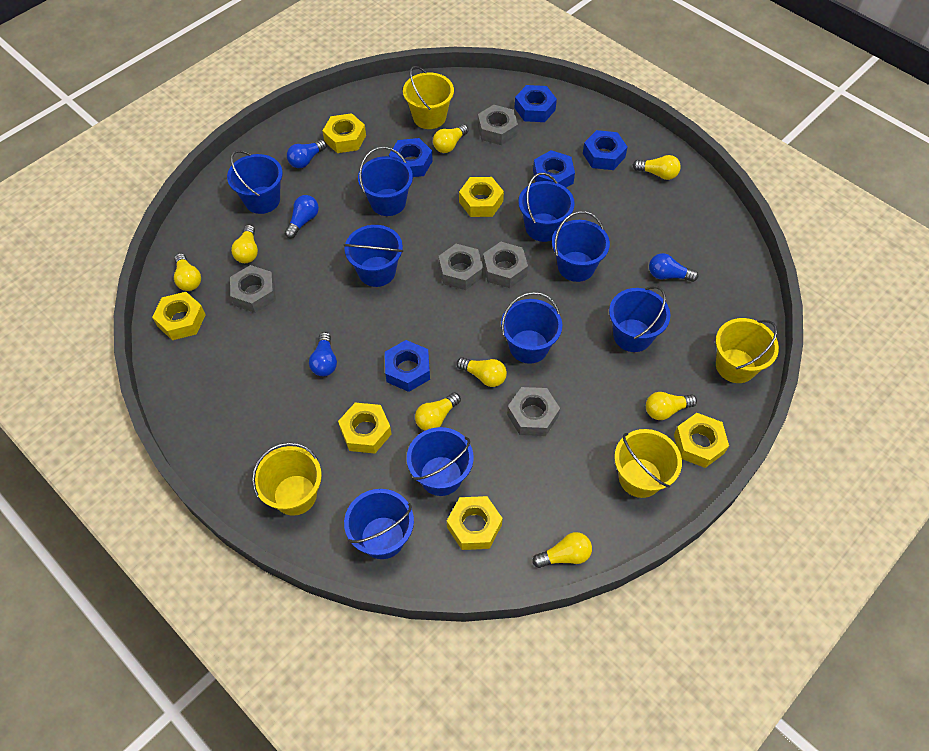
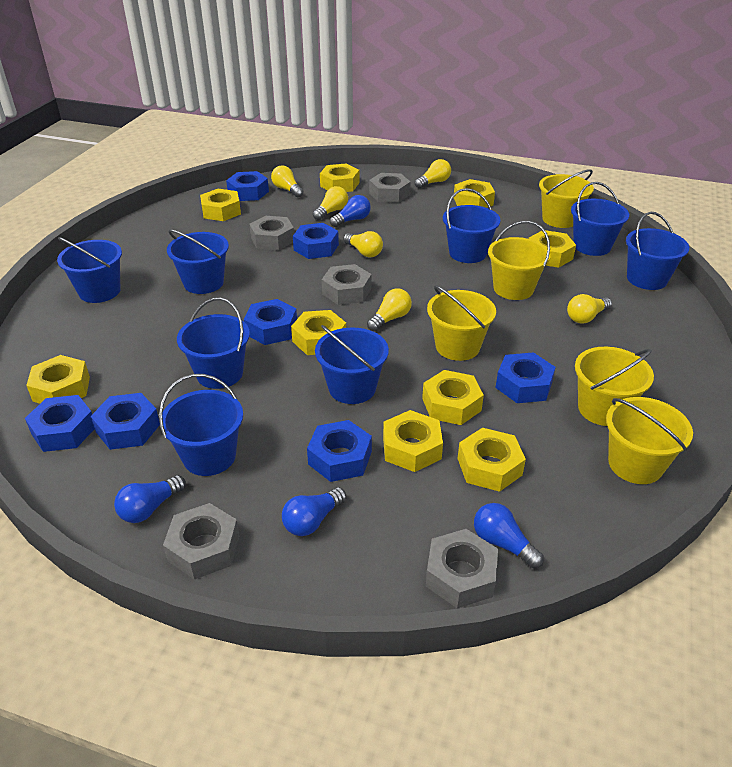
blue bucket: 9 -> 8
blue nut: 5 -> 7
yellow bucket: 4 -> 5
yellow light bulb: 8 -> 6
yellow nut: 6 -> 9

